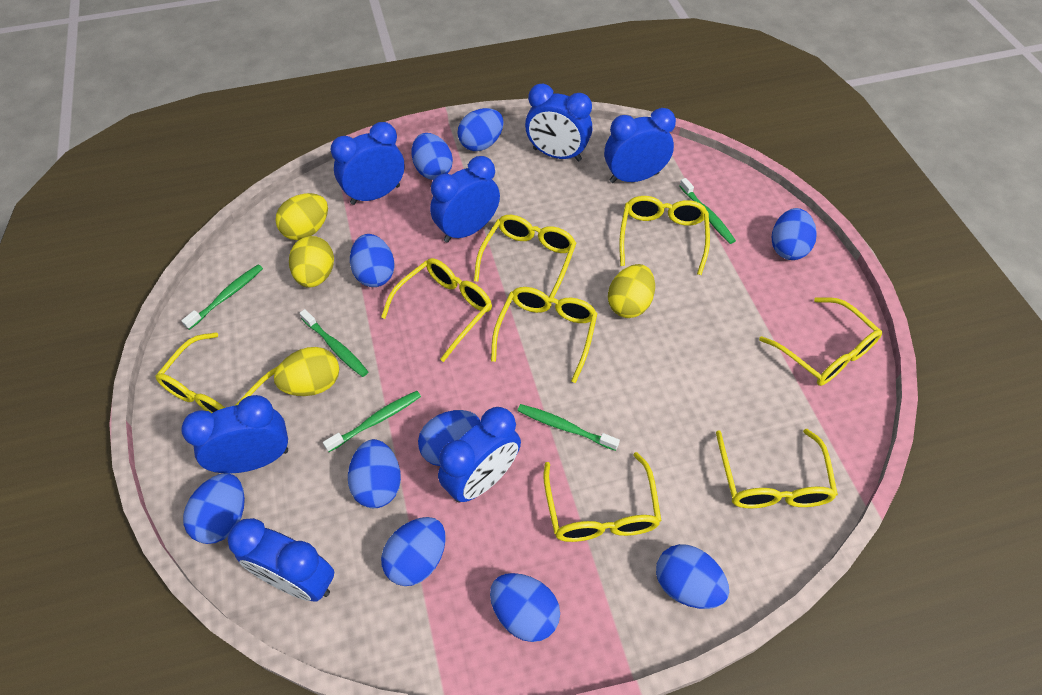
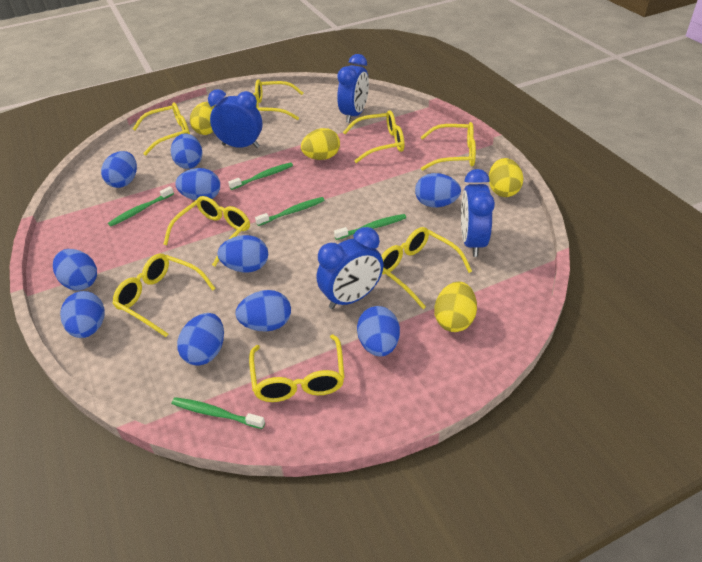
blue clock: 7 -> 4

